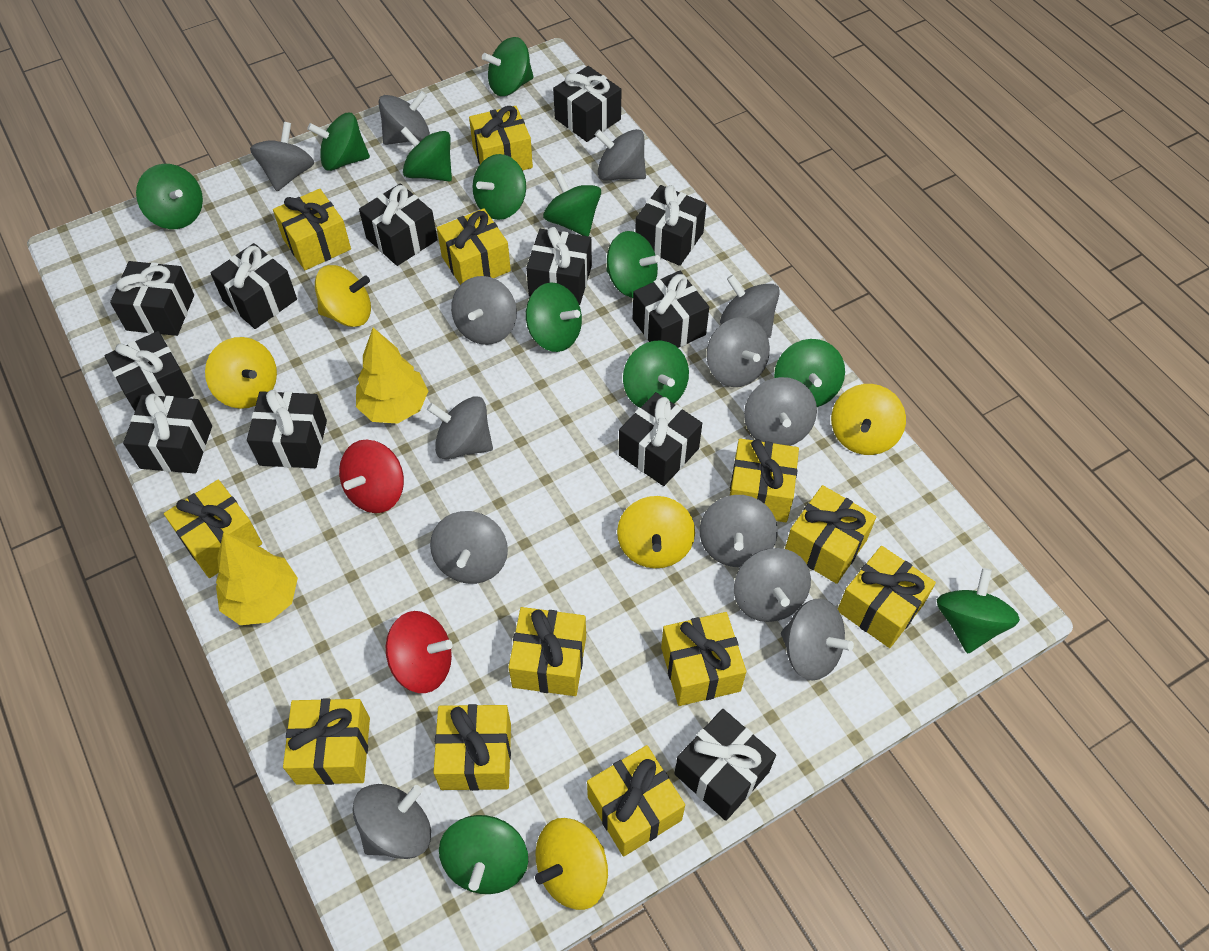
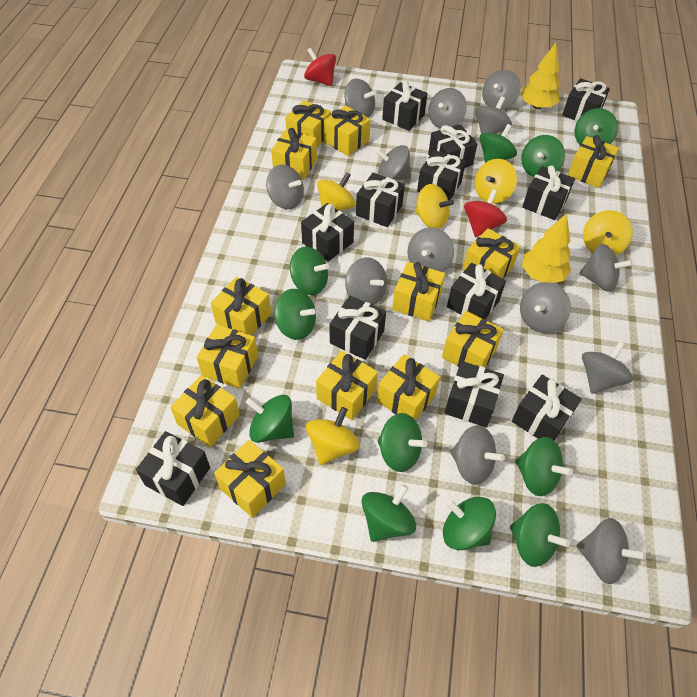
green spinning top: 12 -> 11
yellow gift: 12 -> 13

